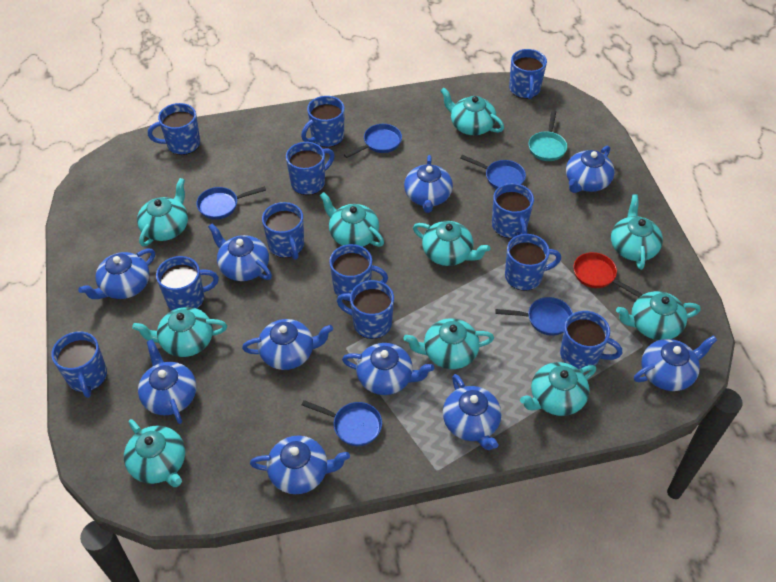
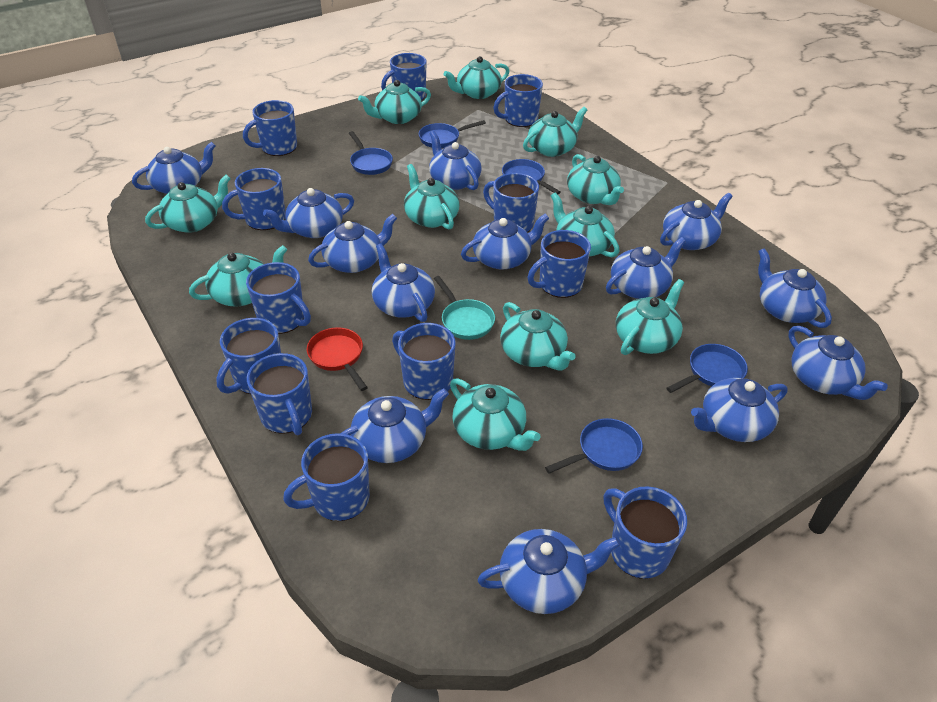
blue teapot: 10 -> 13
turquoise teapot: 10 -> 11

